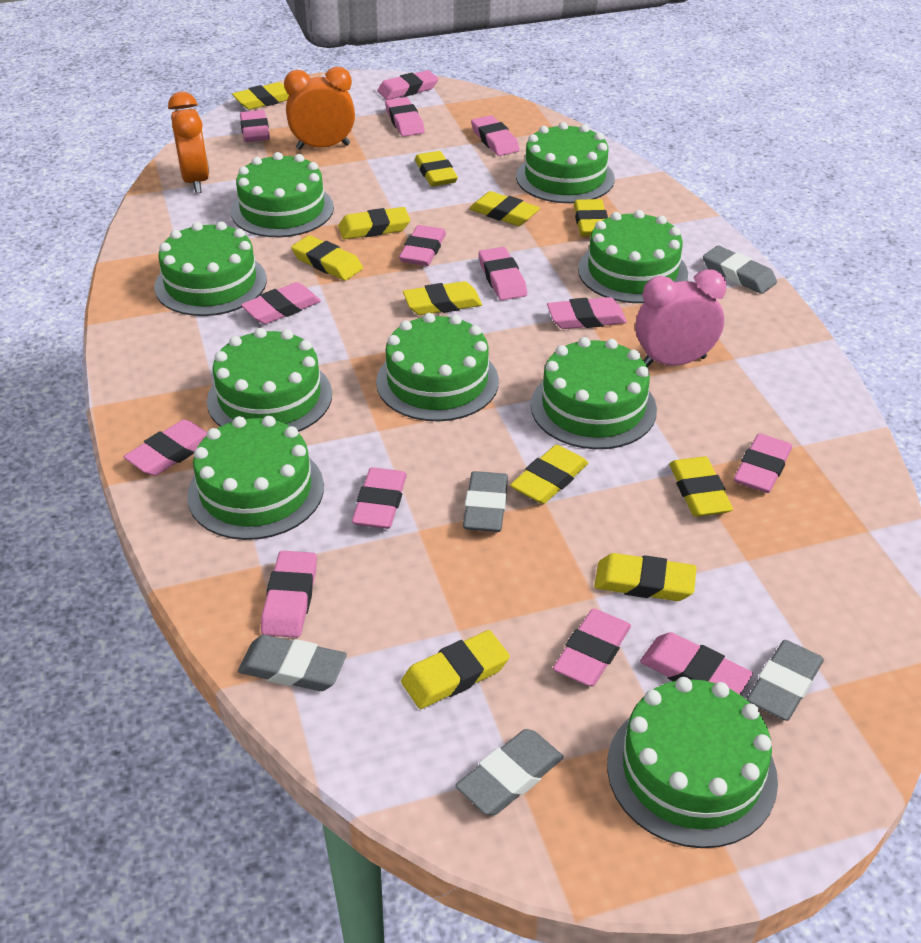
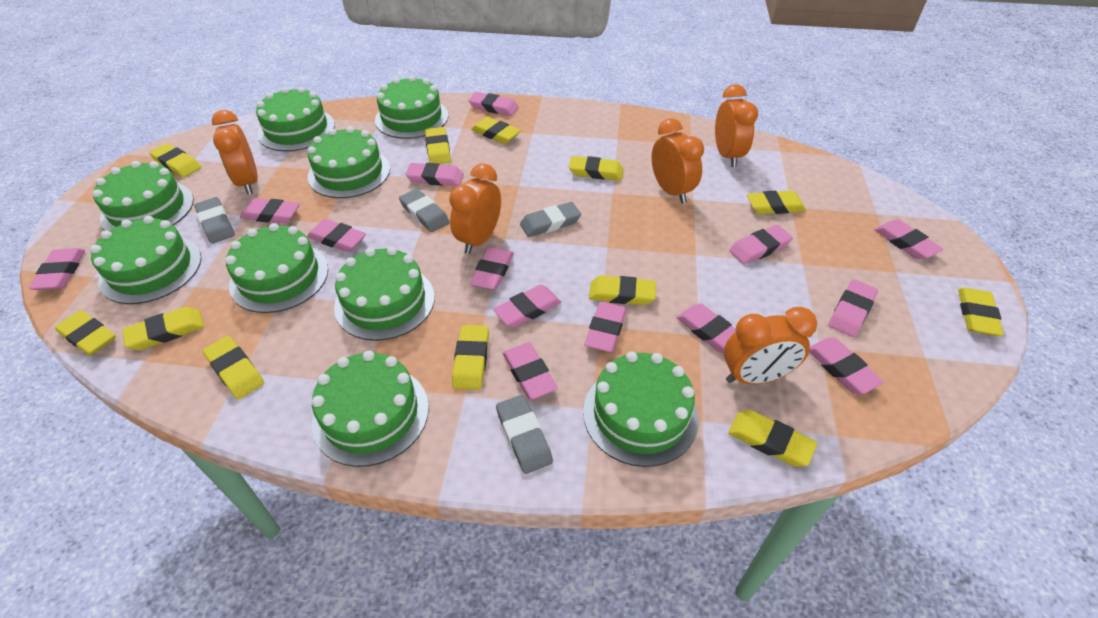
grey eraser: 5 -> 4
orange clock: 2 -> 5
pink clock: 1 -> 0
yellow eraser: 11 -> 12

